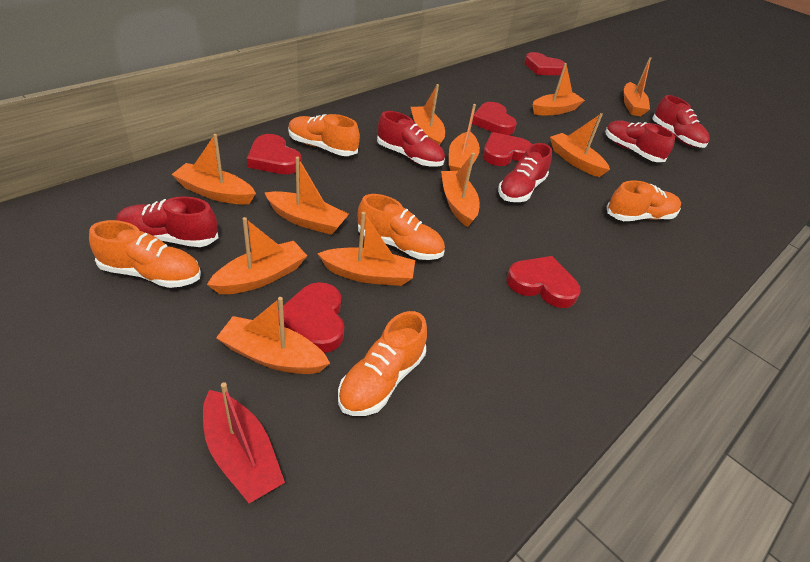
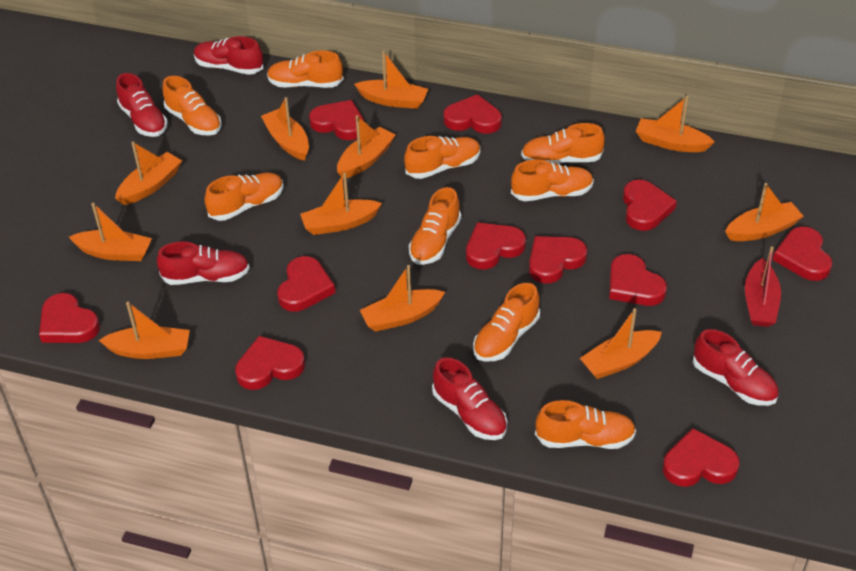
orange shoe: 5 -> 9
red heart: 6 -> 11

